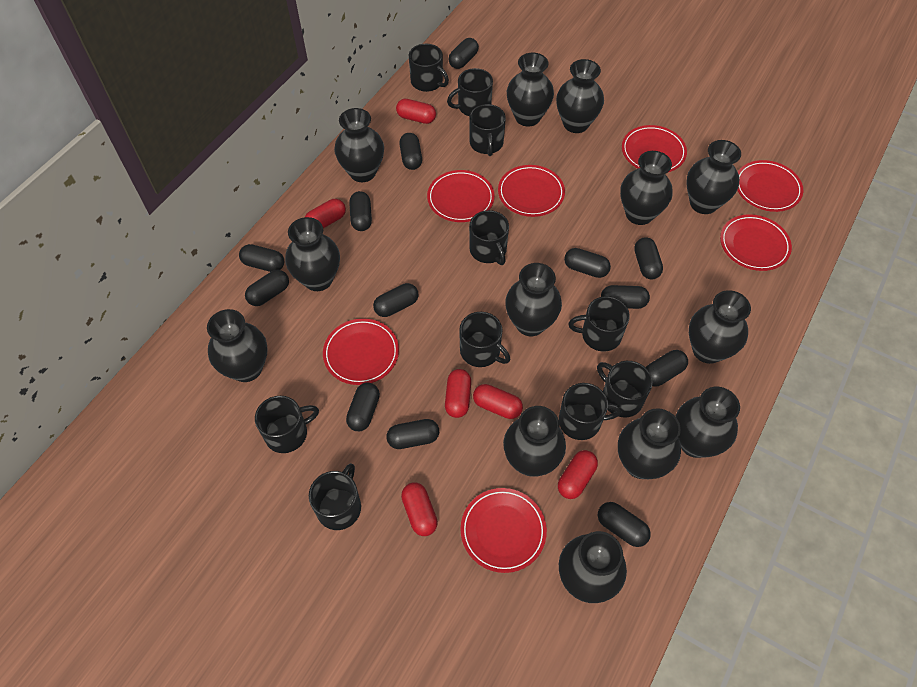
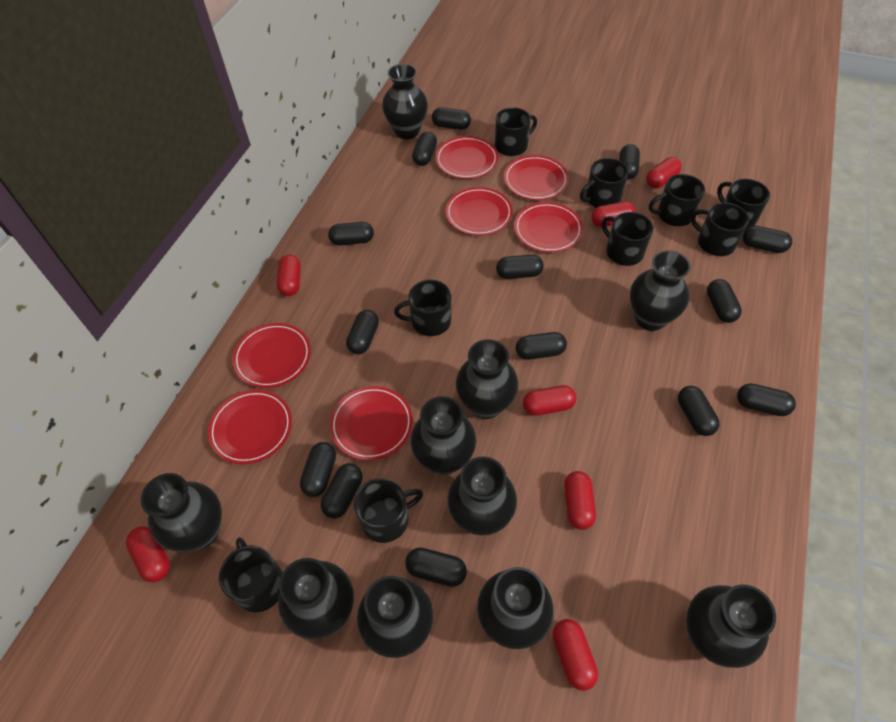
black capsule: 13 -> 14
black mug: 10 -> 9
black vase: 13 -> 10
red capsule: 6 -> 7

